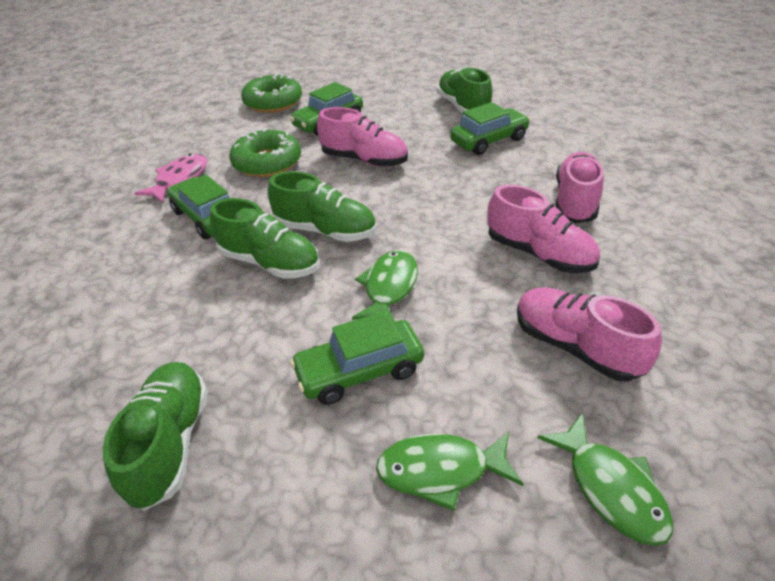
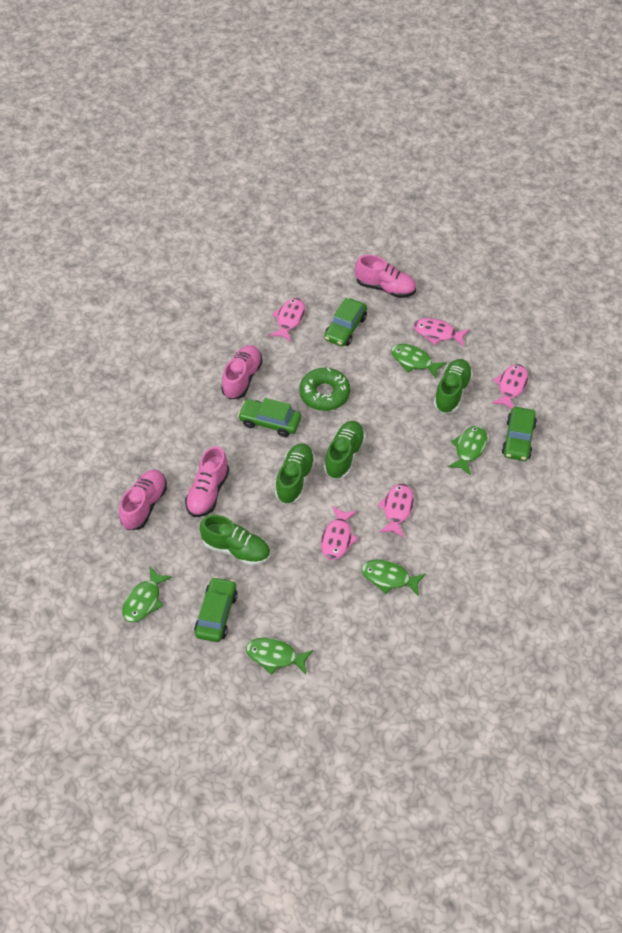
green donut: 2 -> 1
green fish: 3 -> 5
pink fish: 1 -> 5

